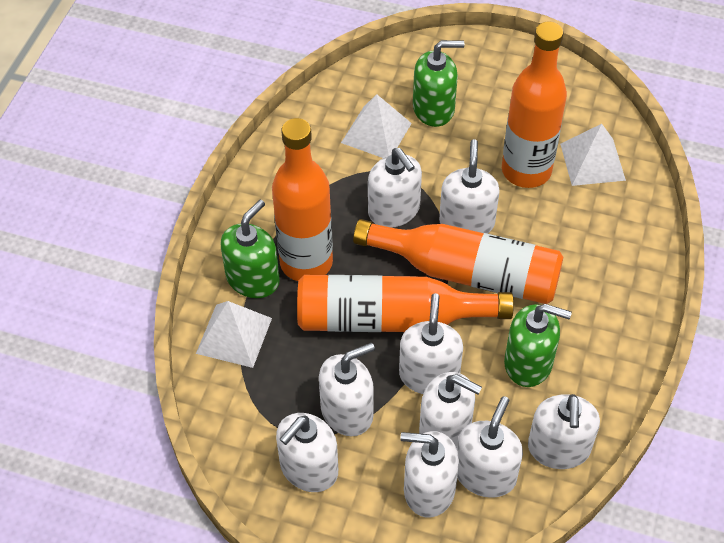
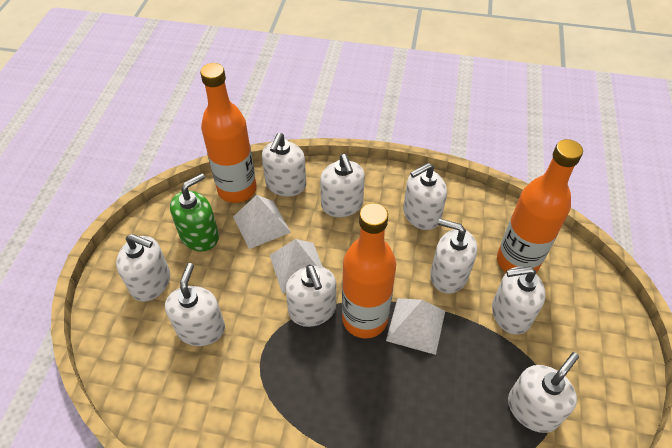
green soap dispenser: 3 -> 1
orange bottle: 4 -> 3

